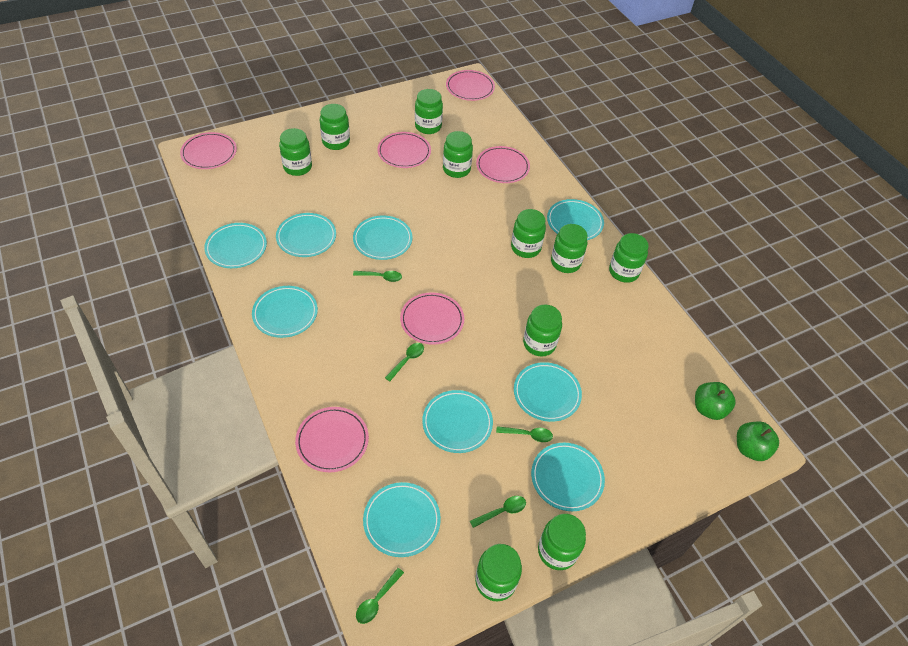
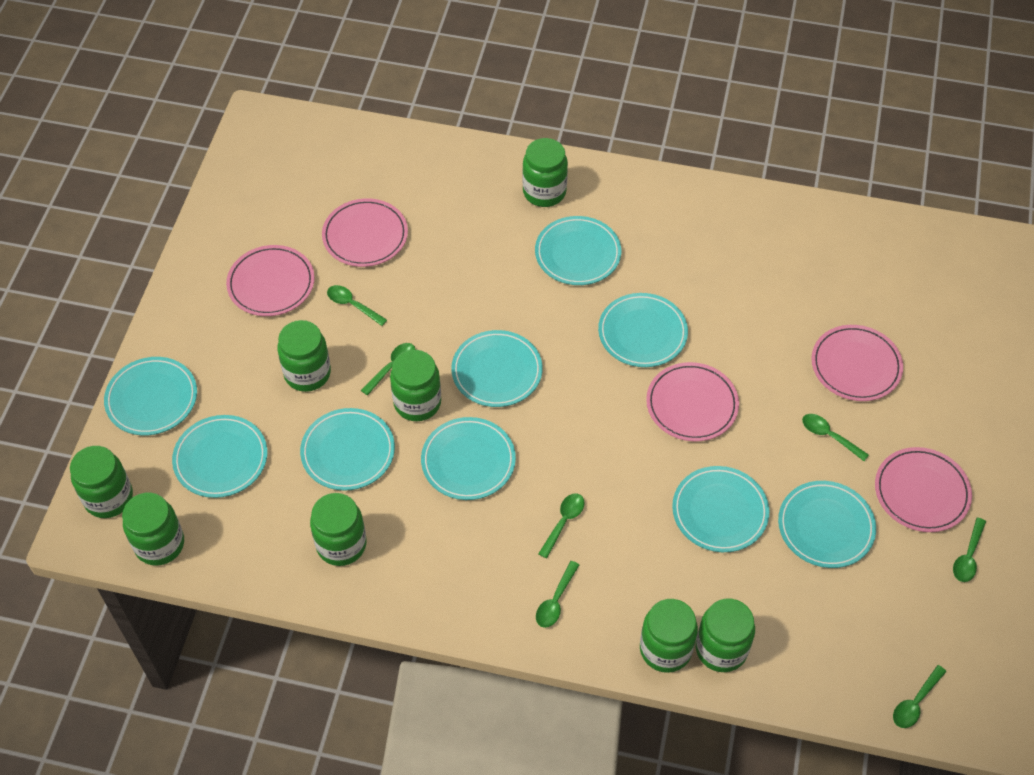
green apple: 2 -> 0
green jar: 10 -> 8
green spoon: 5 -> 7
pink plate: 6 -> 5

